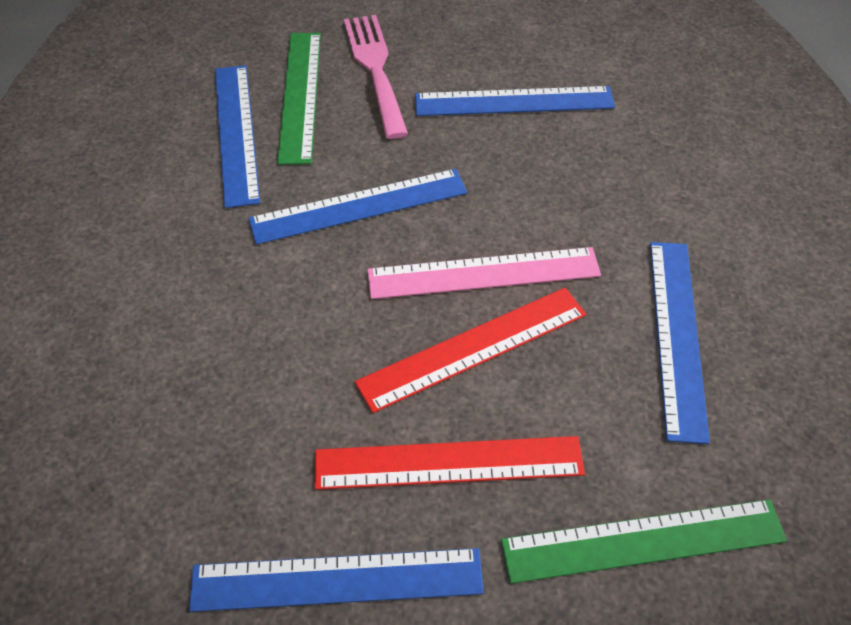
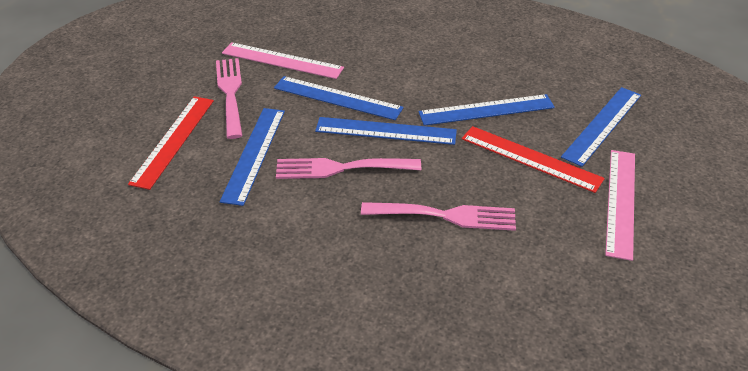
green ruler: 2 -> 0
pink fork: 1 -> 3
pink ruler: 1 -> 2

